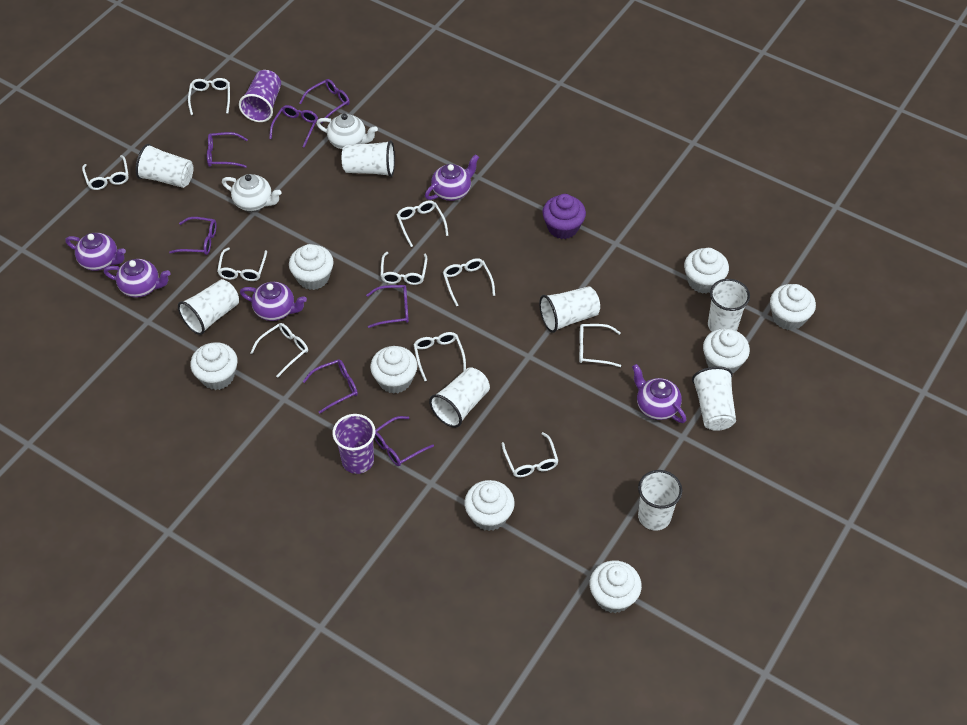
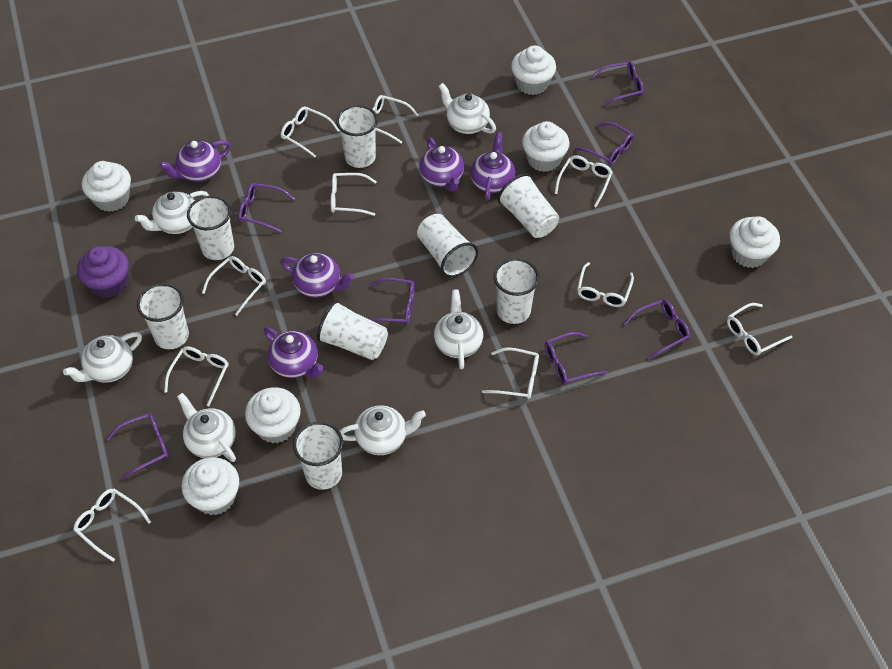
purple cup: 2 -> 0
white cupcake: 8 -> 6
white teapot: 2 -> 6

